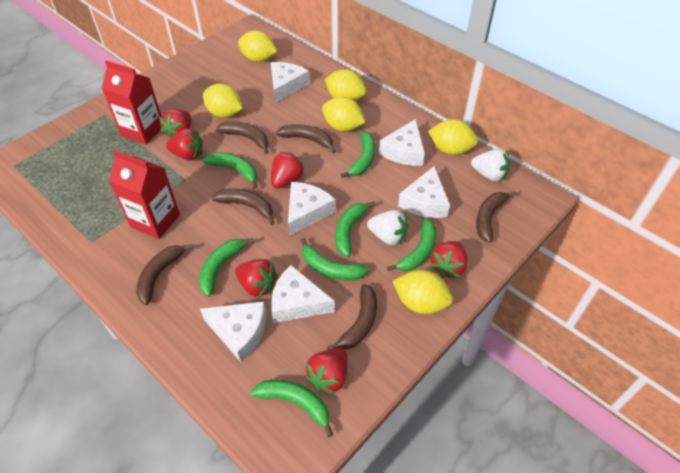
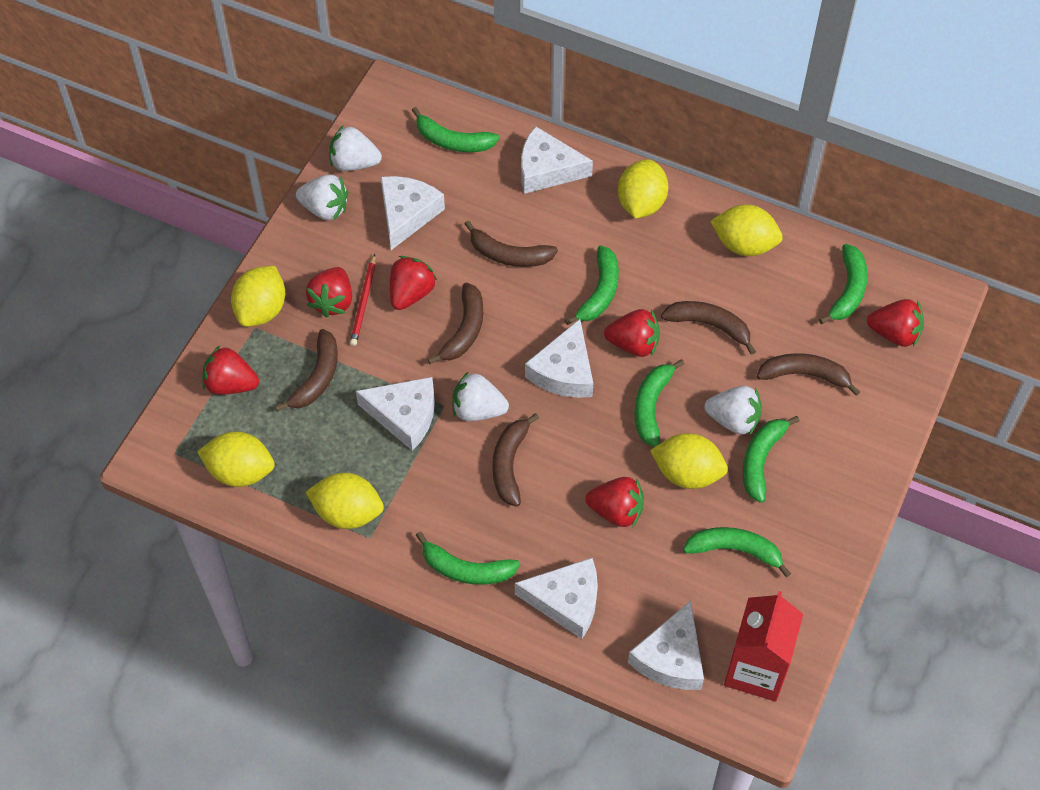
red carton: 2 -> 1
red pencil: 0 -> 1
white strawberry: 2 -> 4

